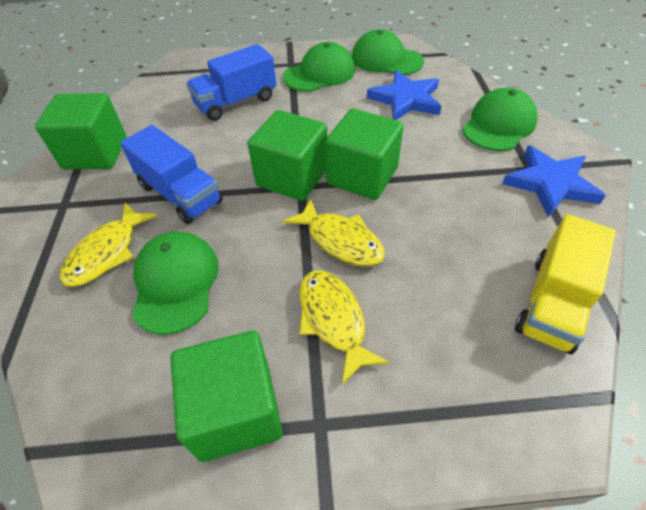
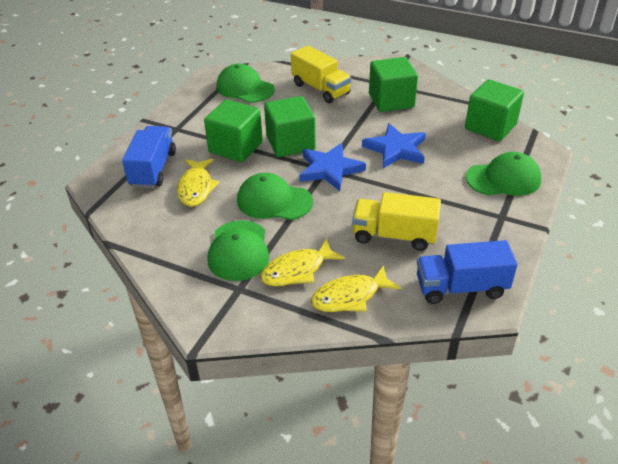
yellow truck: 1 -> 2

